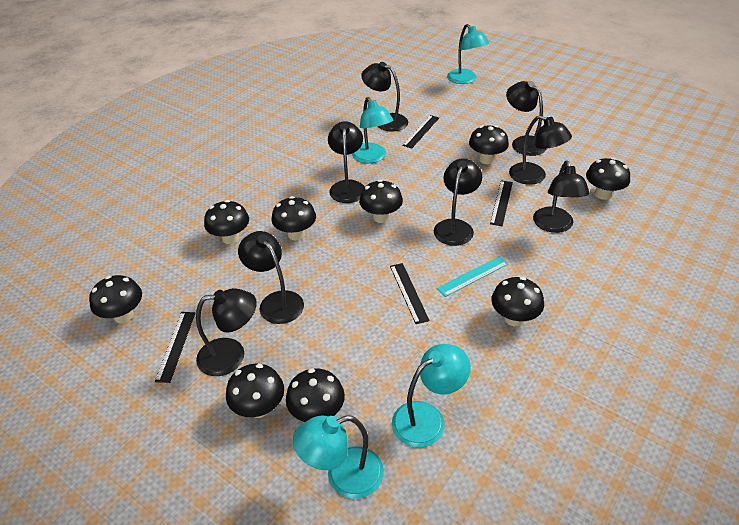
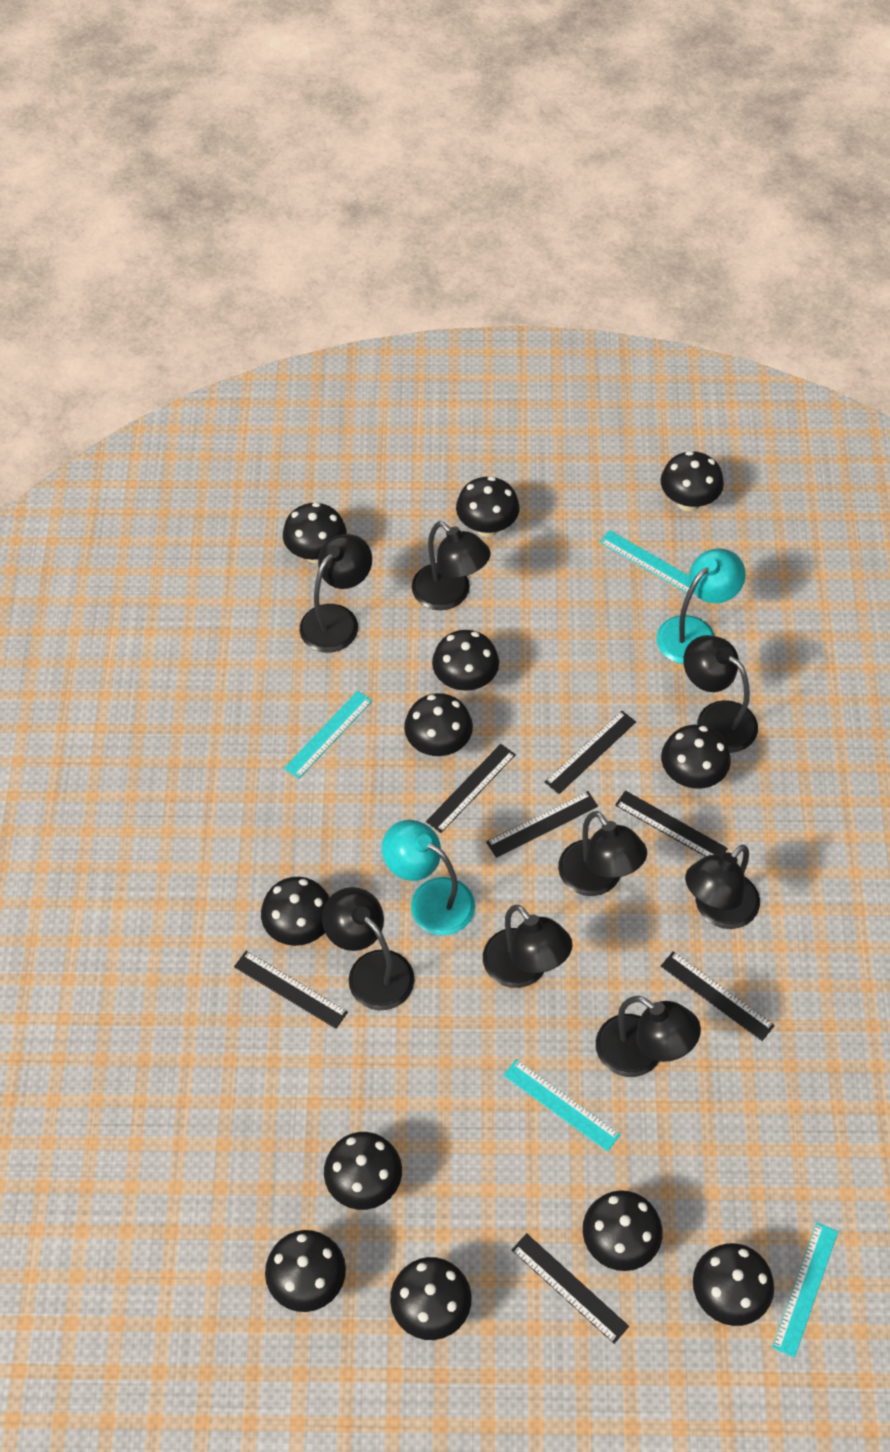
black mushroom: 9 -> 12
black ruler: 4 -> 7
turquoise lamp: 4 -> 2
turquoise ruler: 1 -> 4

